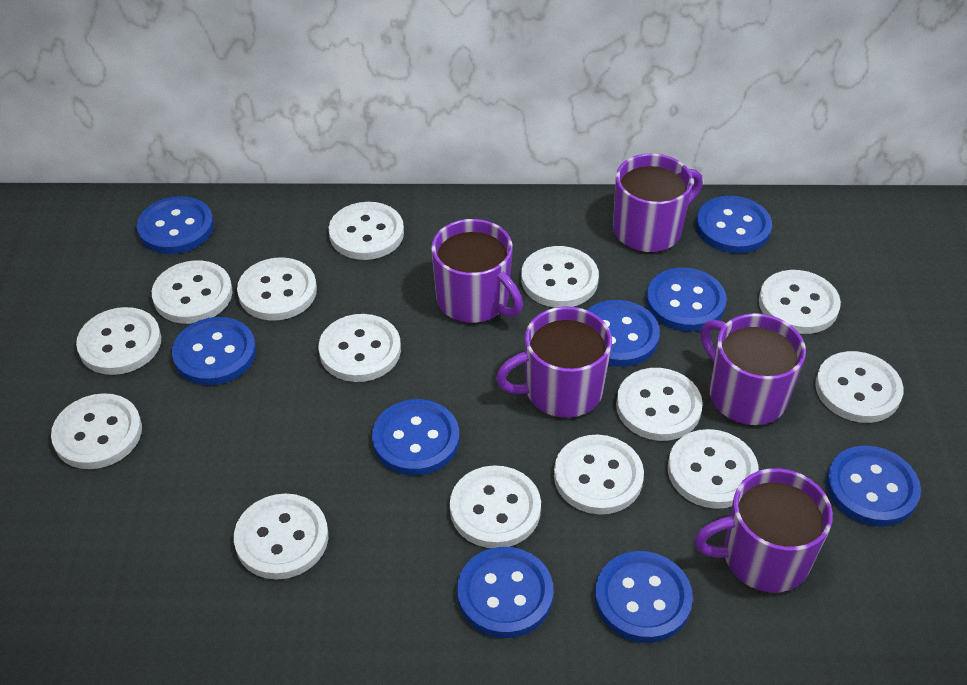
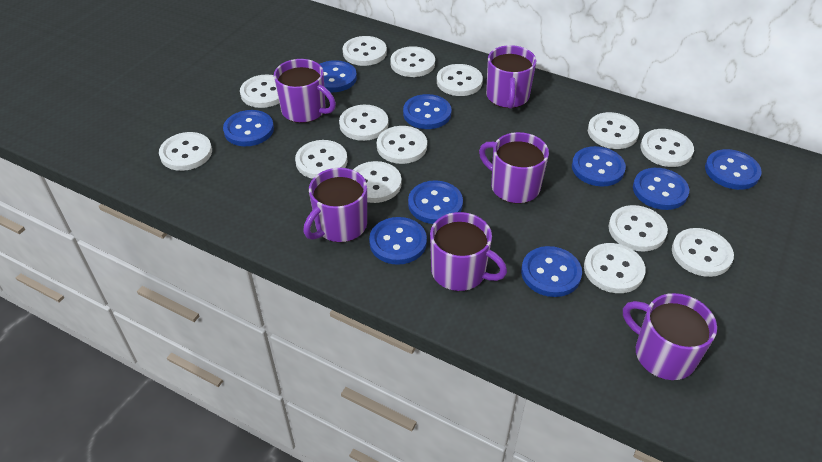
purple mug: 5 -> 6

